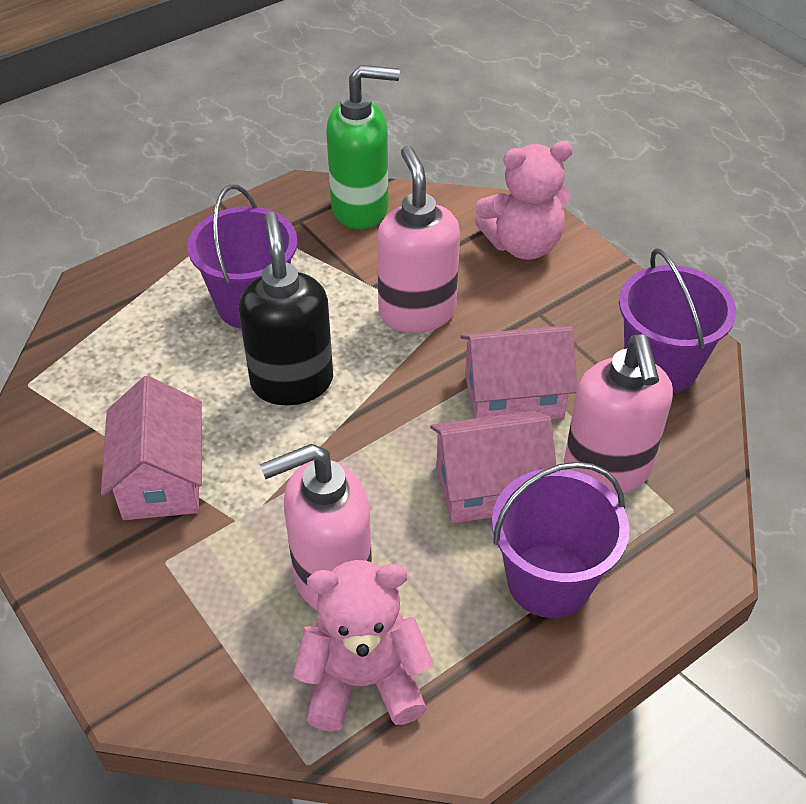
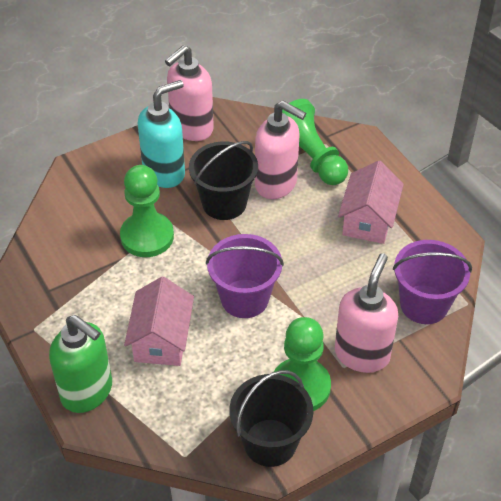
black bucket: 0 -> 2
black soap dispenser: 1 -> 0
green pawn: 0 -> 3
pink house: 3 -> 2
pink teddy bear: 2 -> 0
purple bucket: 3 -> 2
turquoise soap dispenser: 0 -> 1

